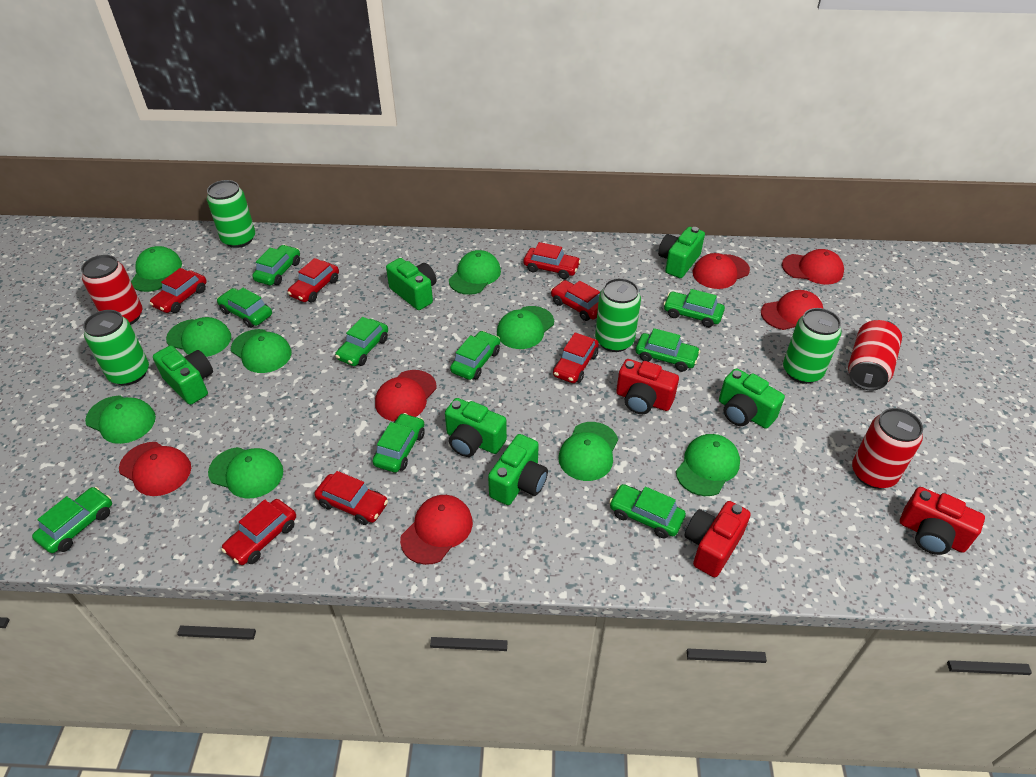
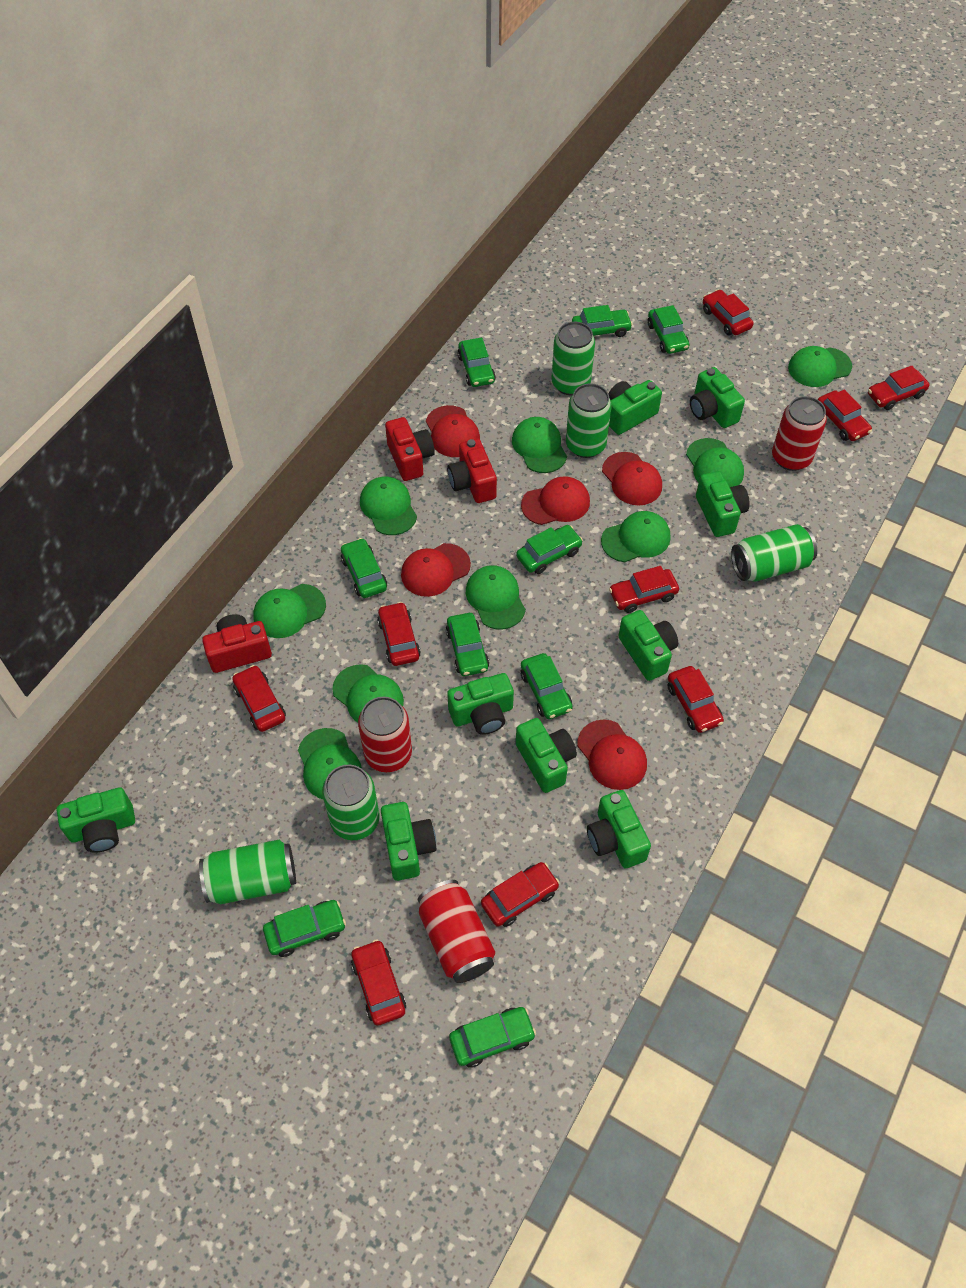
green camera: 6 -> 9
green can: 4 -> 5
red cap: 6 -> 5
red car: 7 -> 9

